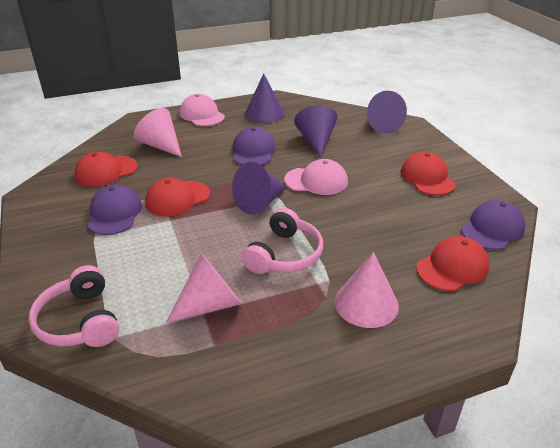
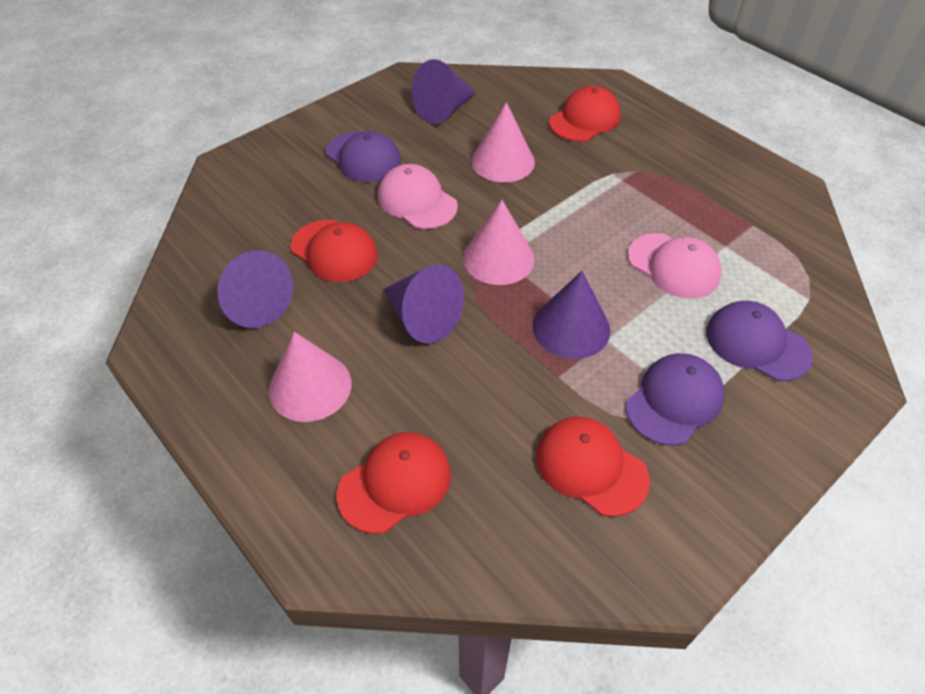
pink headphones: 2 -> 0

